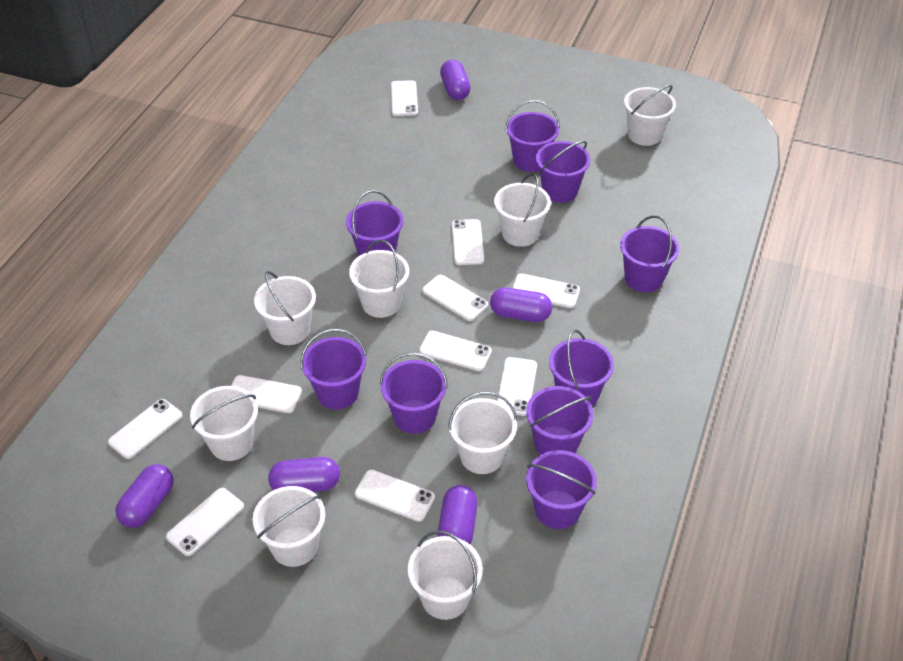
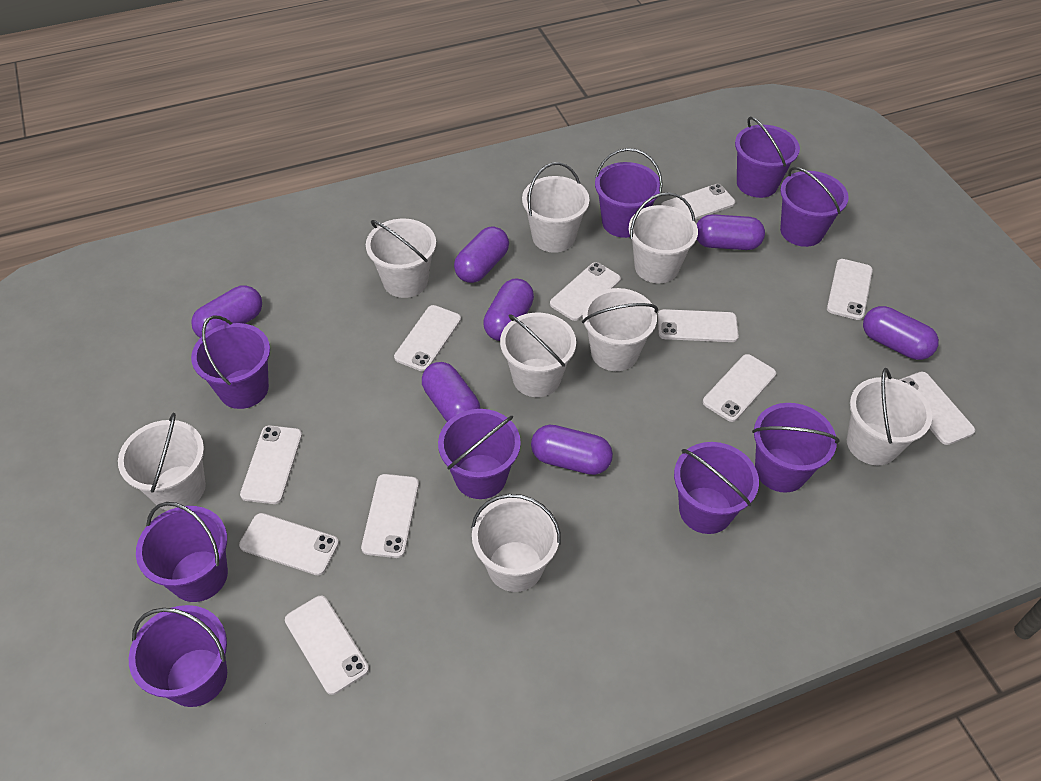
purple capsule: 5 -> 7
white phone: 10 -> 11

